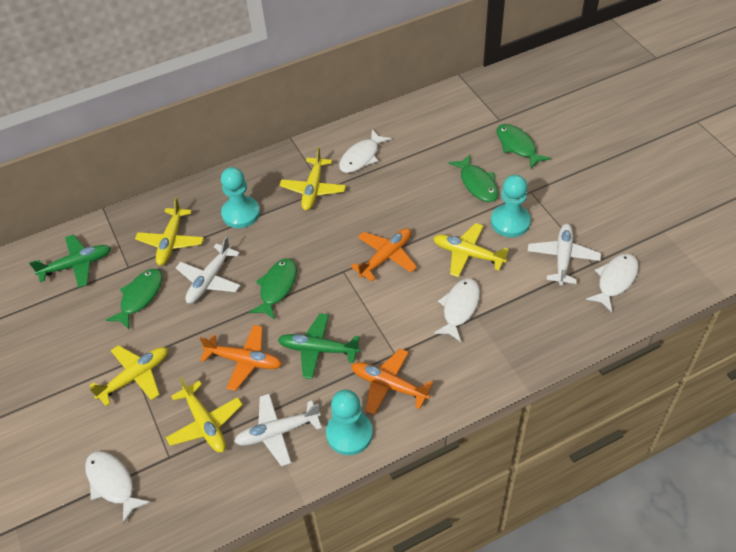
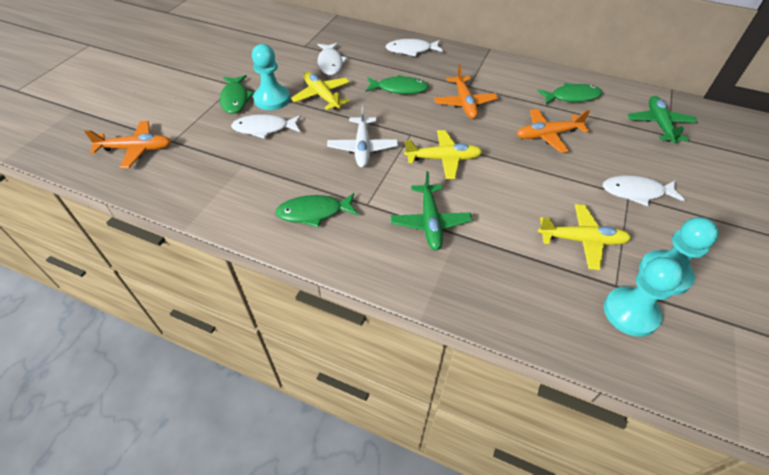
white plane: 3 -> 1
yellow plane: 5 -> 3

